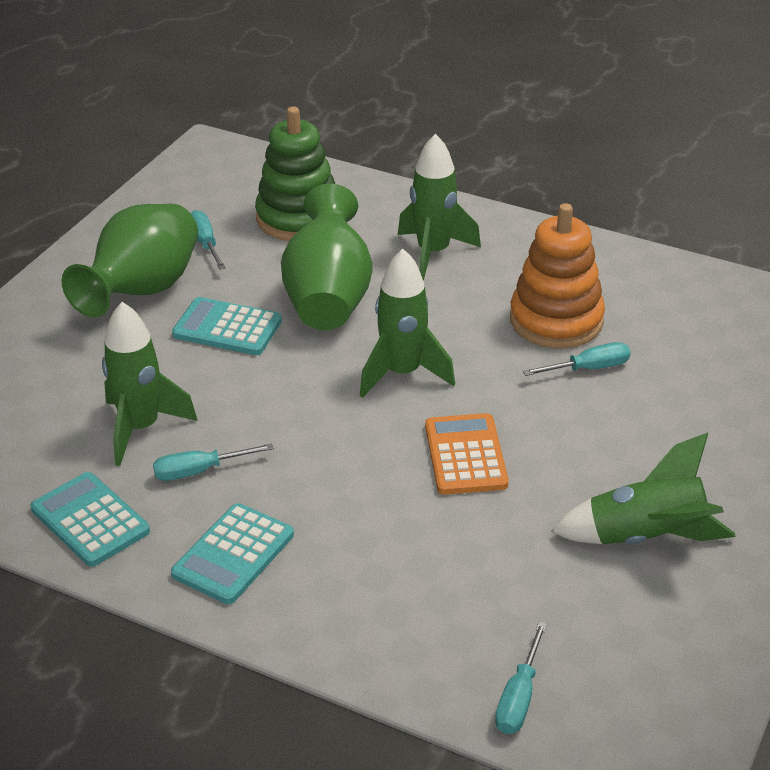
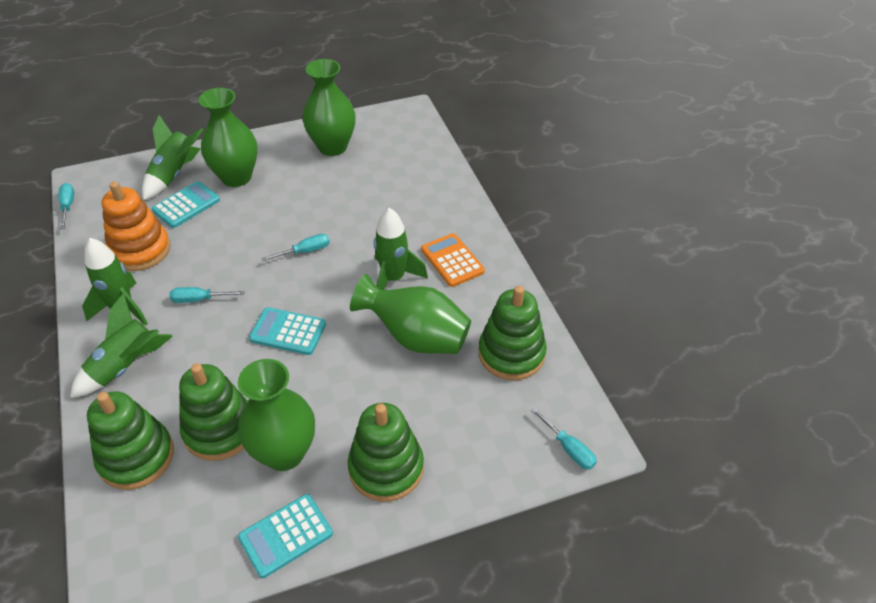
green stacking toy: 1 -> 4
green vase: 2 -> 4

